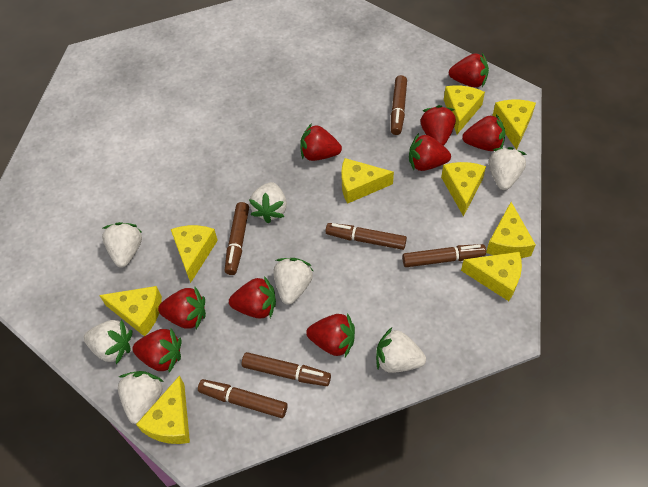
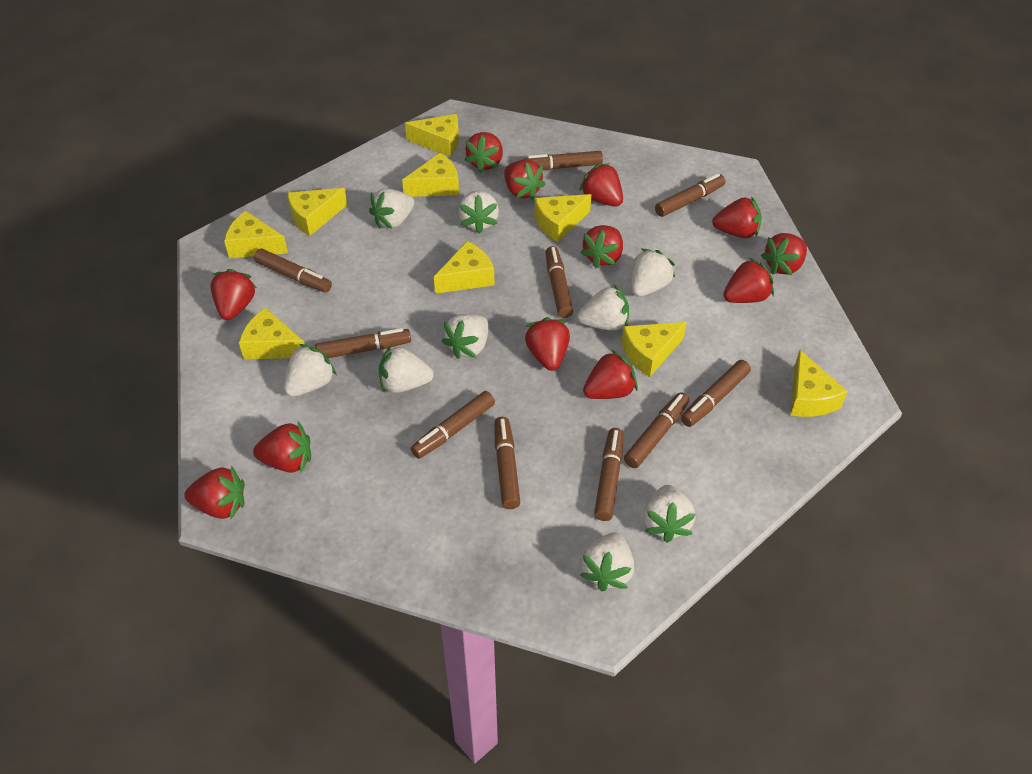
brown marker: 6 -> 10
red strawberry: 9 -> 12
white strawberry: 7 -> 9

